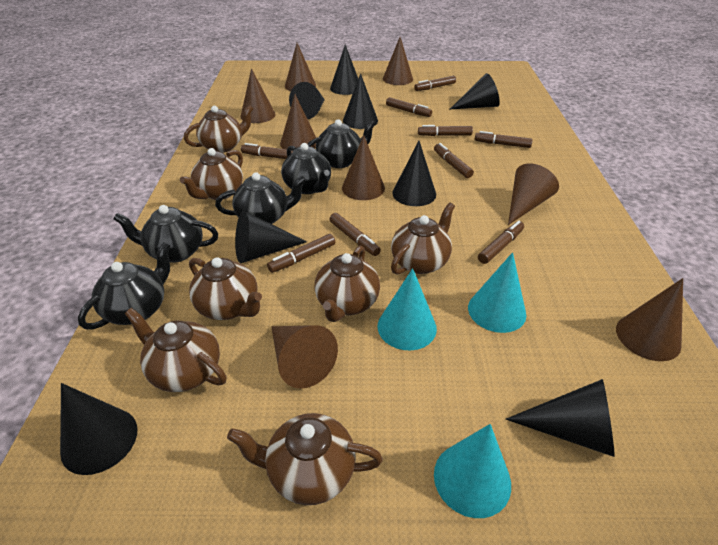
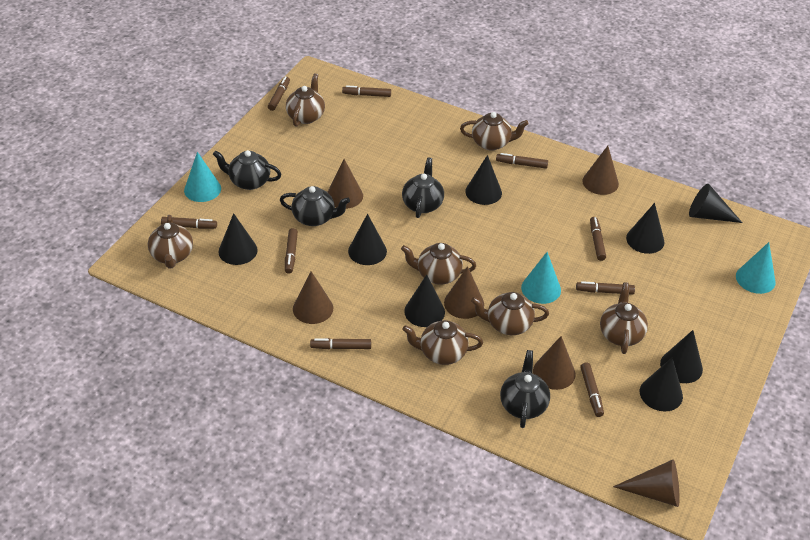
black teapot: 5 -> 4
brown cone: 8 -> 6

